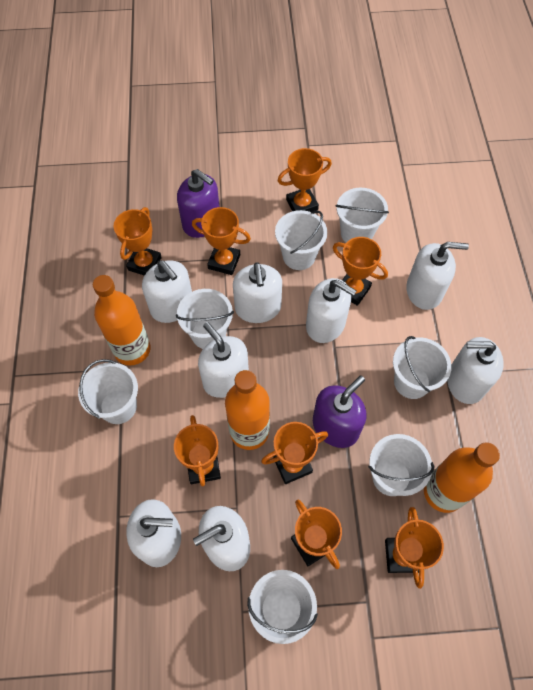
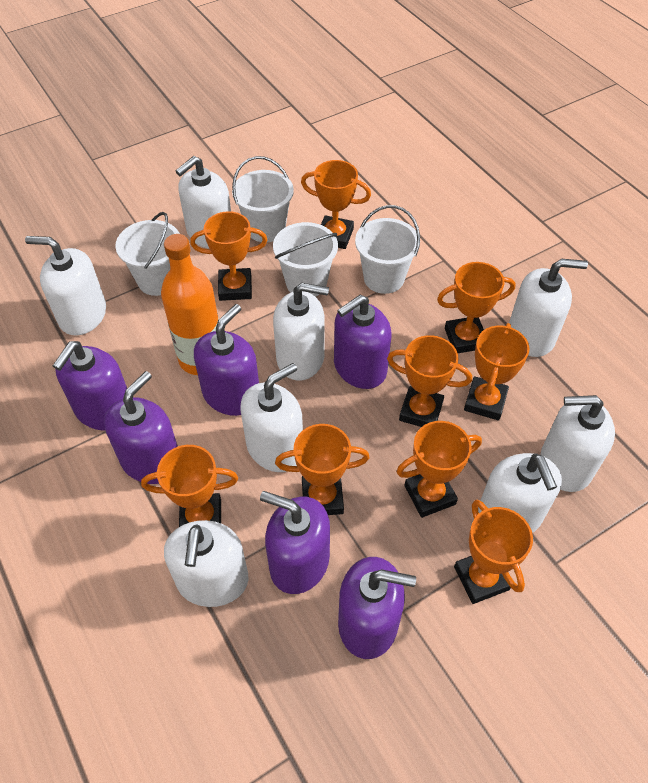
orange bottle: 3 -> 1
orange trophy: 8 -> 9
purple soap dispenser: 2 -> 6
white bucket: 7 -> 4

